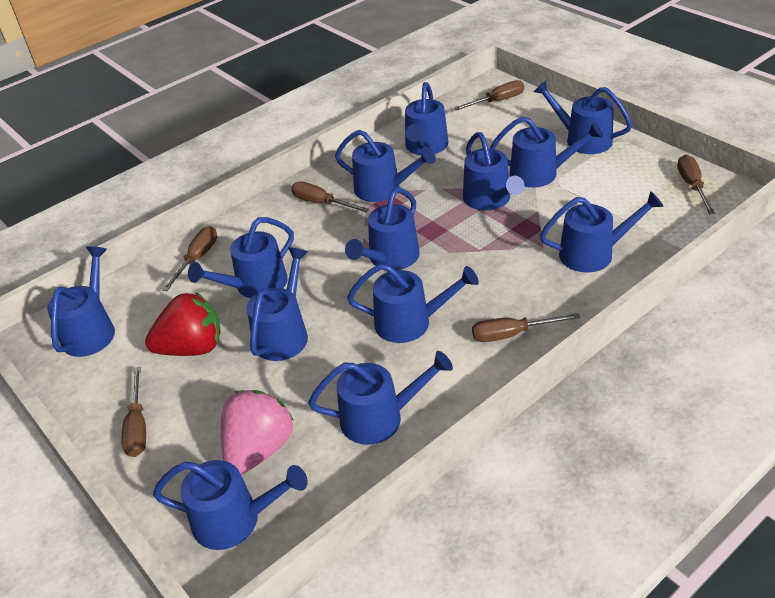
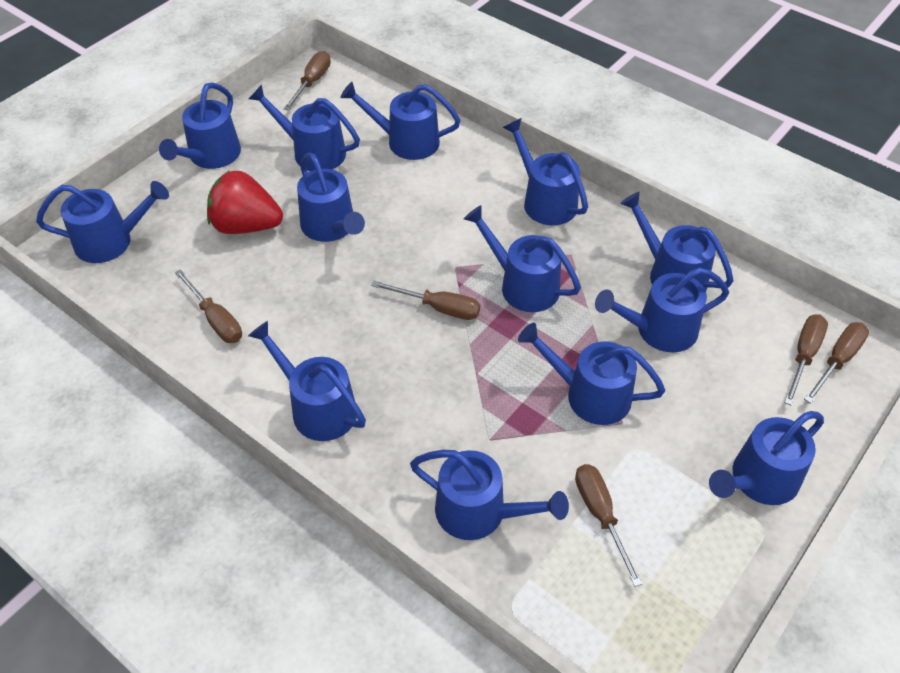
pink strawberry: 1 -> 0

